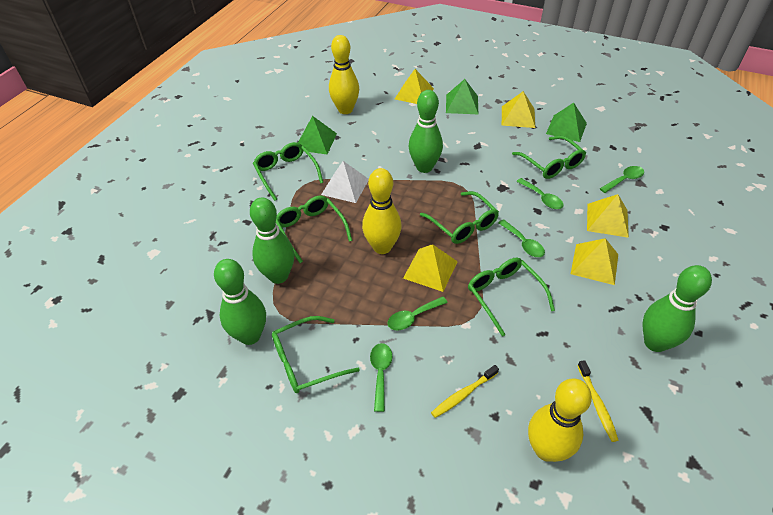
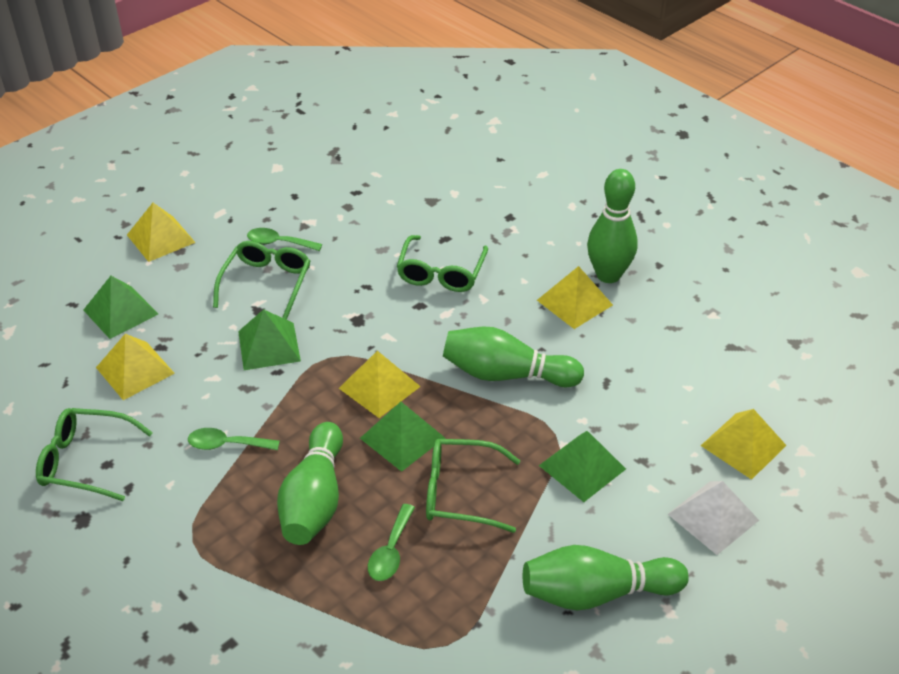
green glasses: 6 -> 4
green pyramid: 3 -> 4
green spoon: 5 -> 3
yellow bowling pin: 3 -> 0
yellow toothbrush: 2 -> 0

